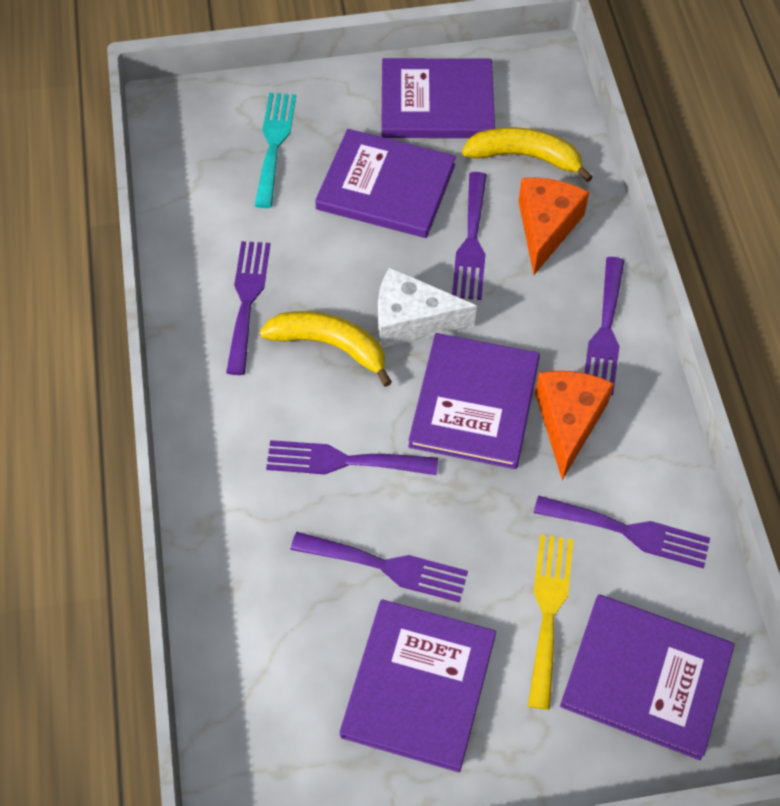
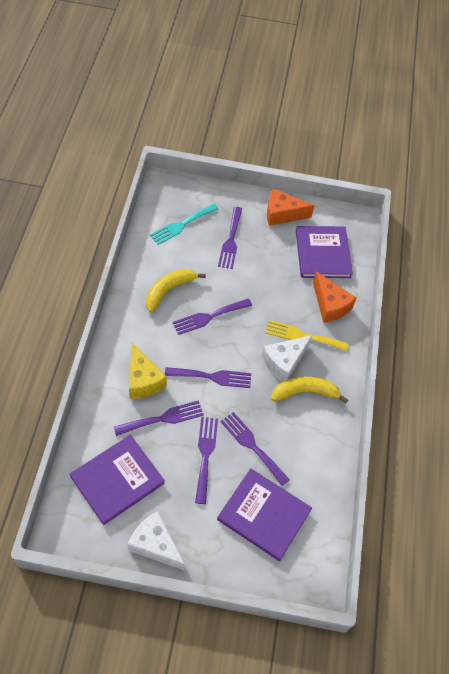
purple book: 5 -> 3
white cheese: 1 -> 2
yellow cheese: 0 -> 1

